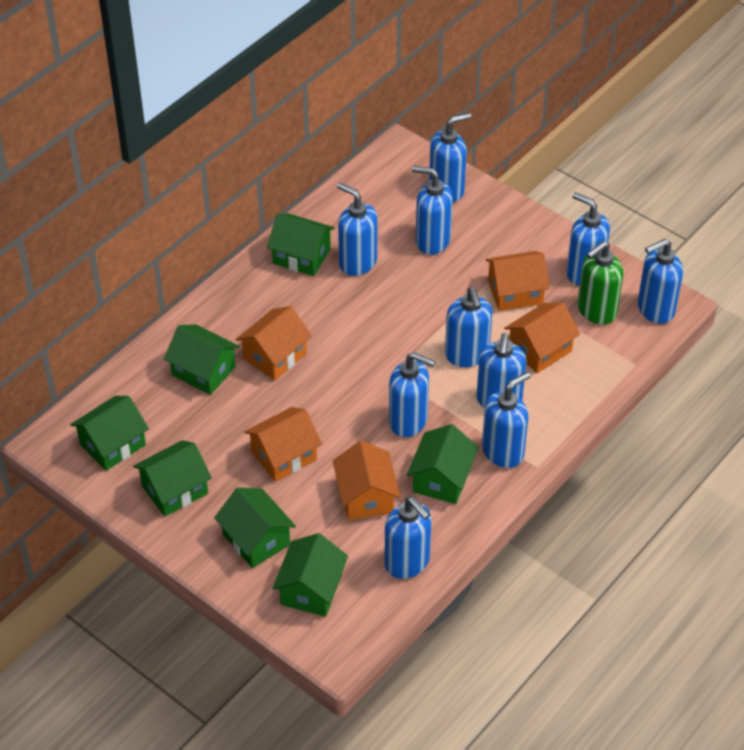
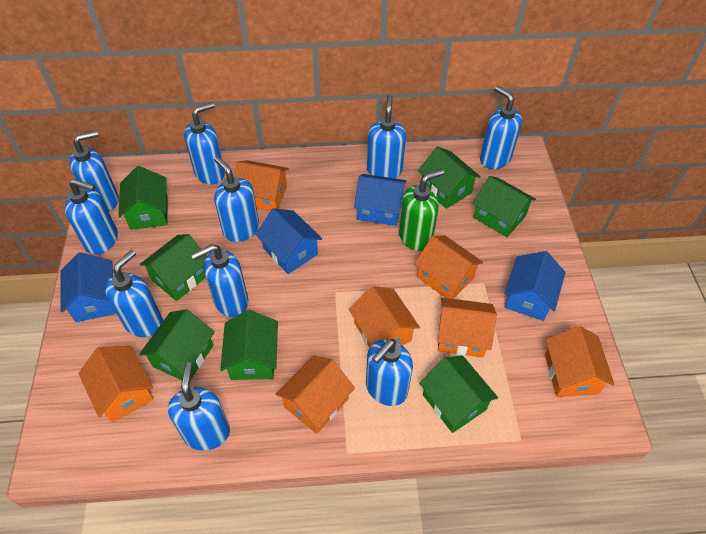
blue house: 0 -> 4
orange house: 5 -> 7

